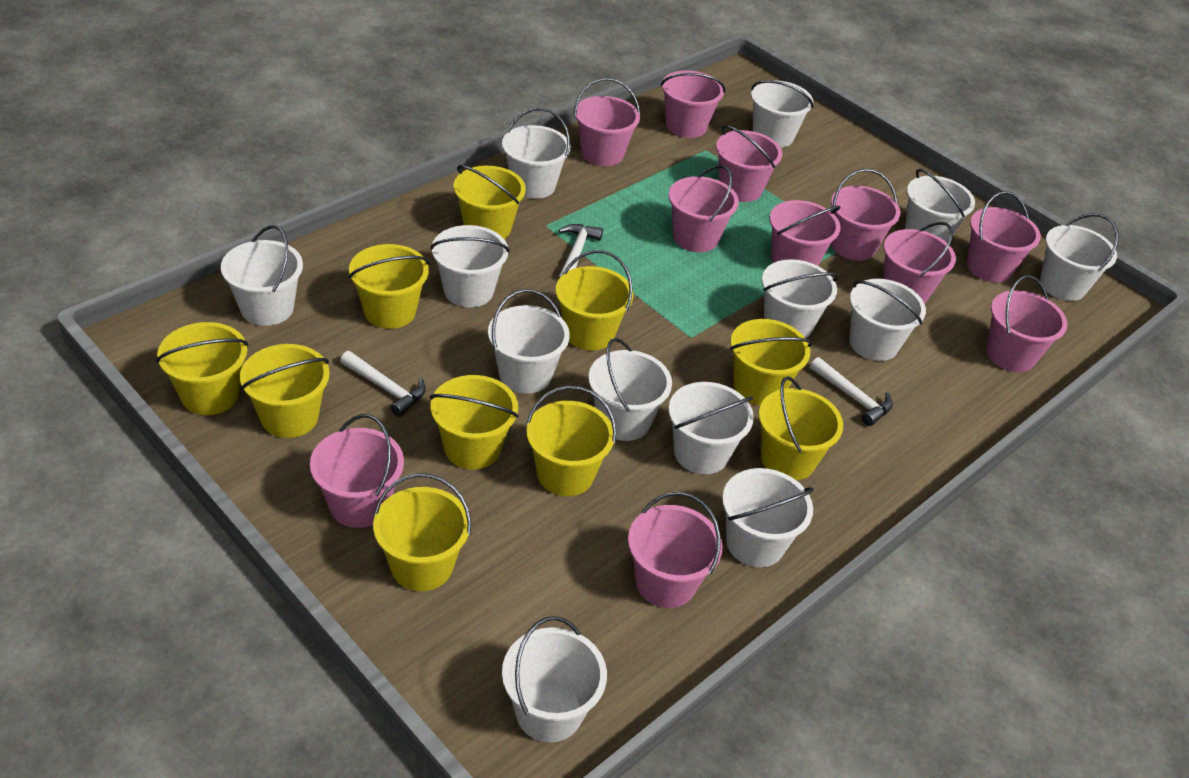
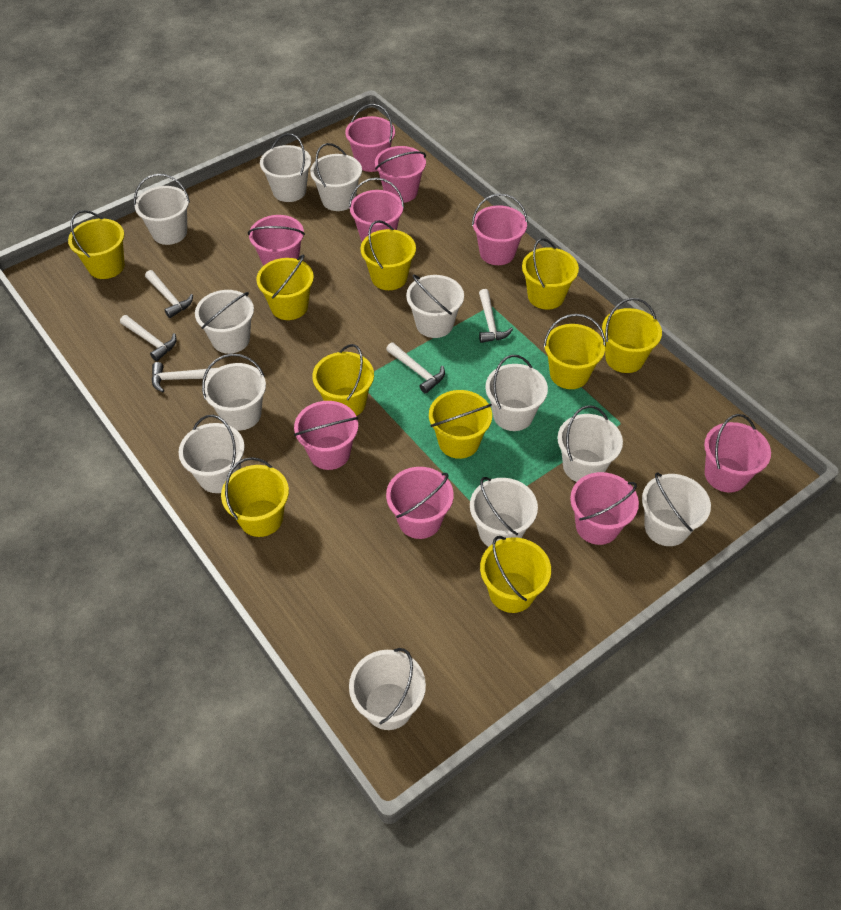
pink bucket: 11 -> 9
white bucket: 13 -> 12
white hammer: 3 -> 5

